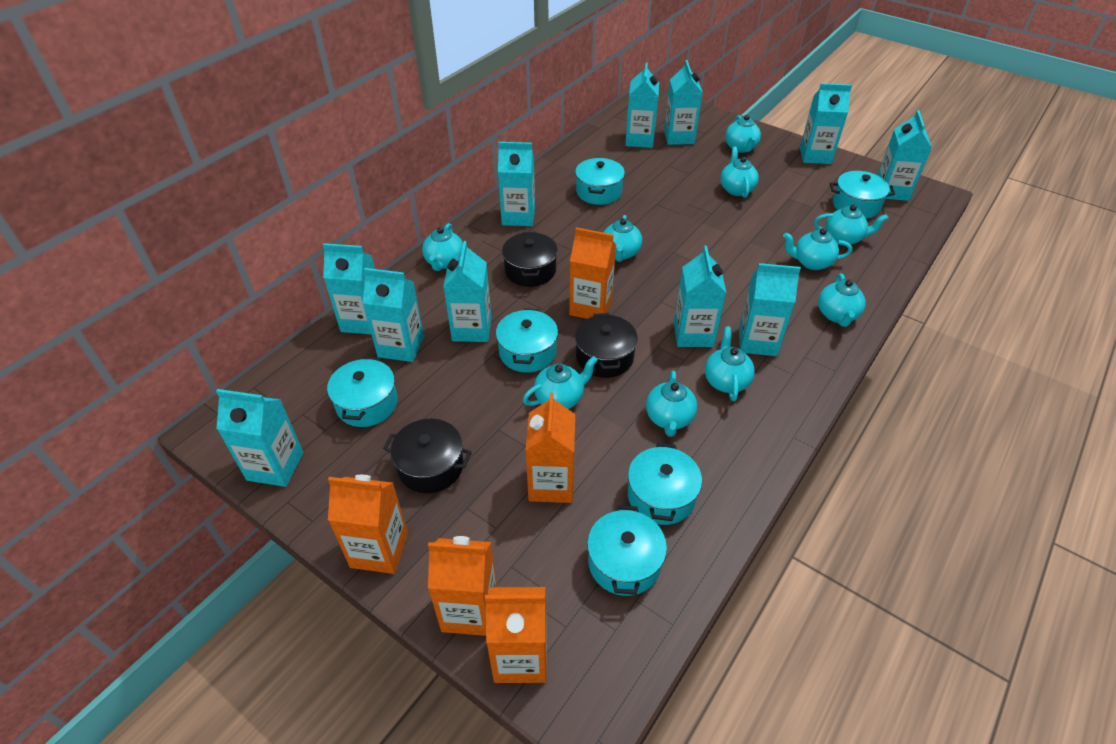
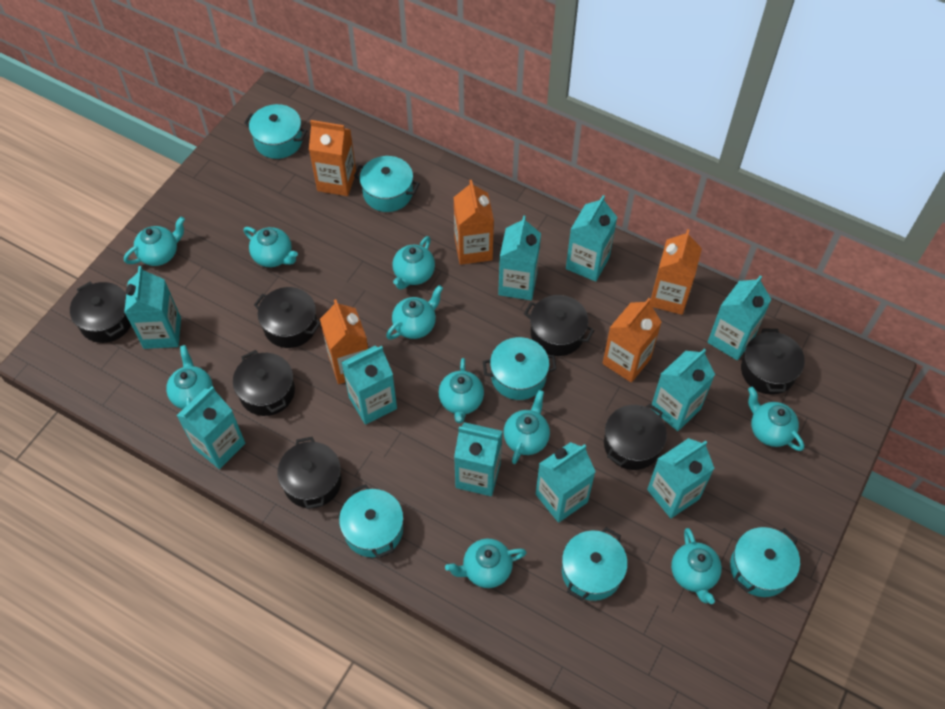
black pot: 3 -> 7
turquoise carton: 11 -> 10

